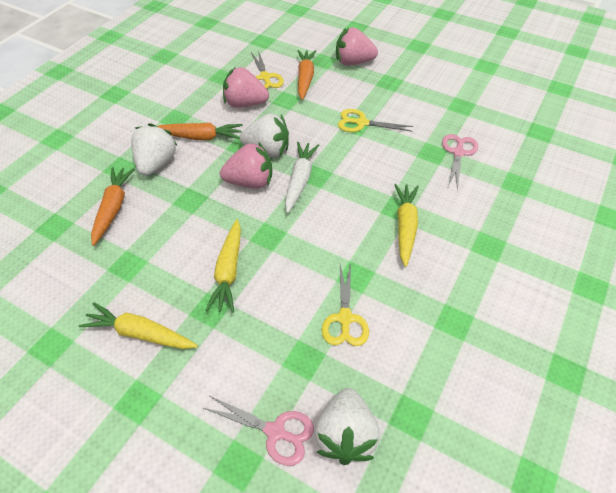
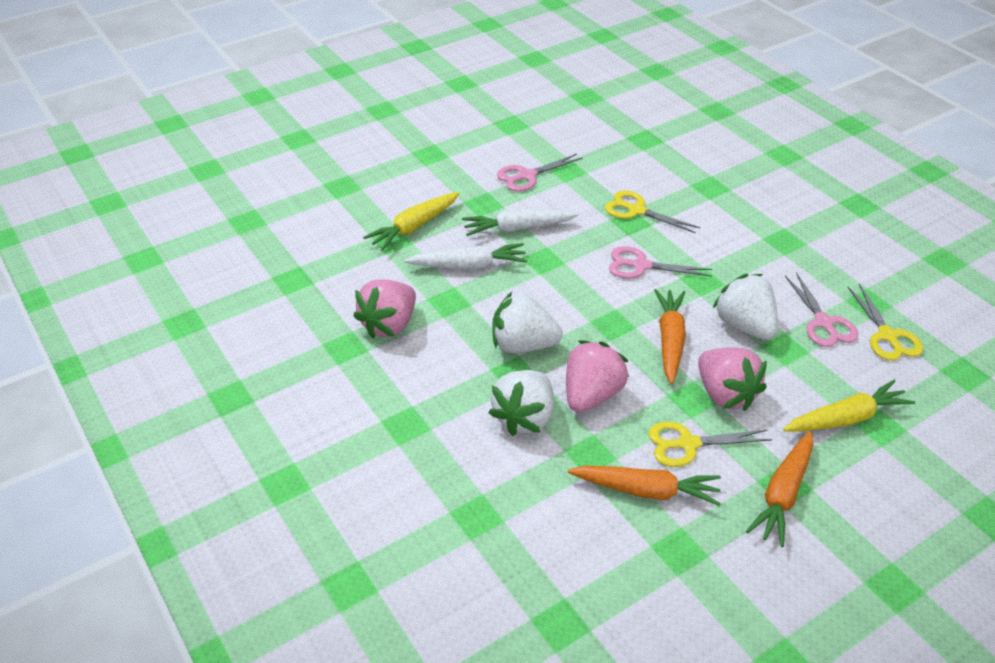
pink scissors: 2 -> 3
white carrot: 1 -> 2
yellow carrot: 3 -> 2

